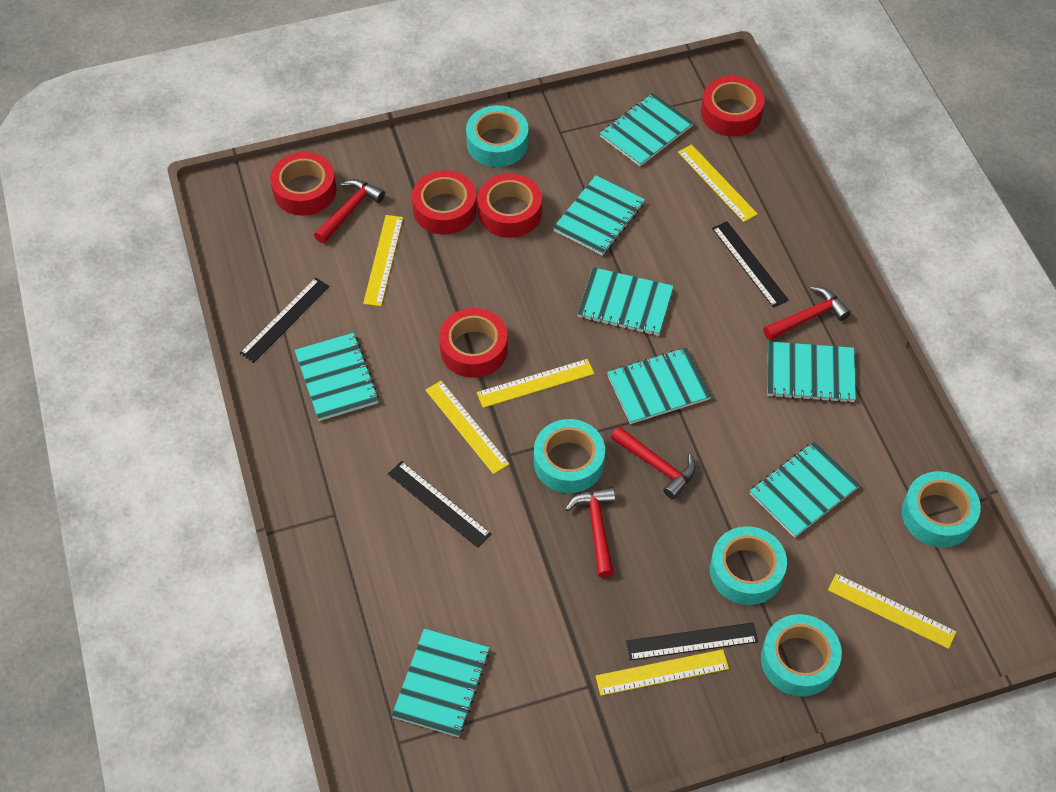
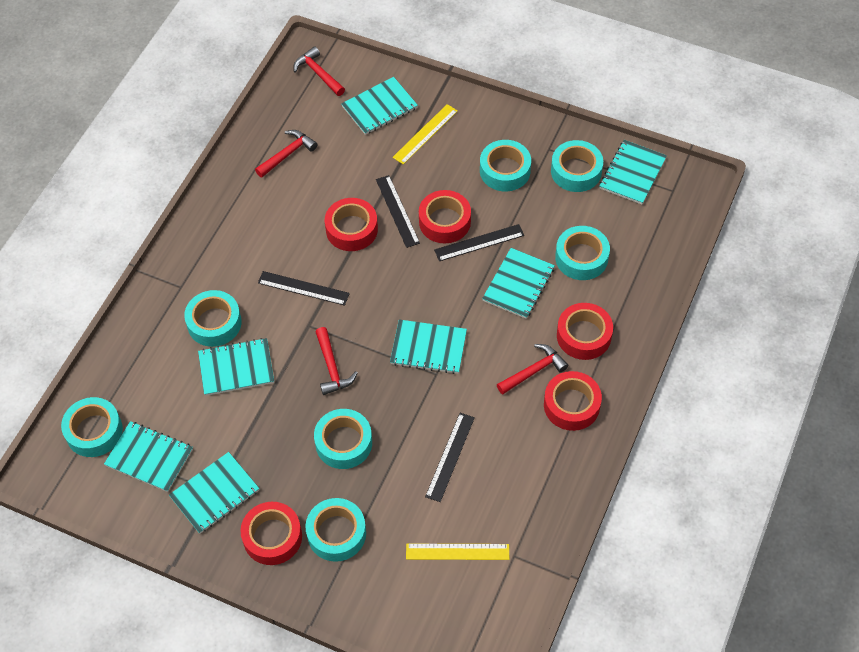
turquoise notebook: 8 -> 7
turquoise tape: 5 -> 7
yellow ruler: 6 -> 2

